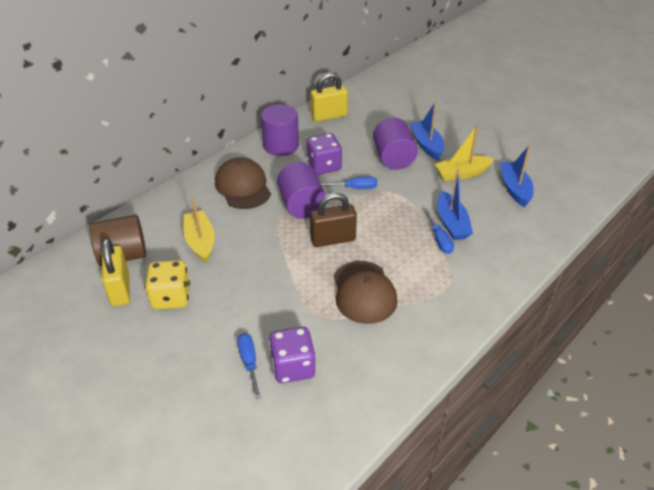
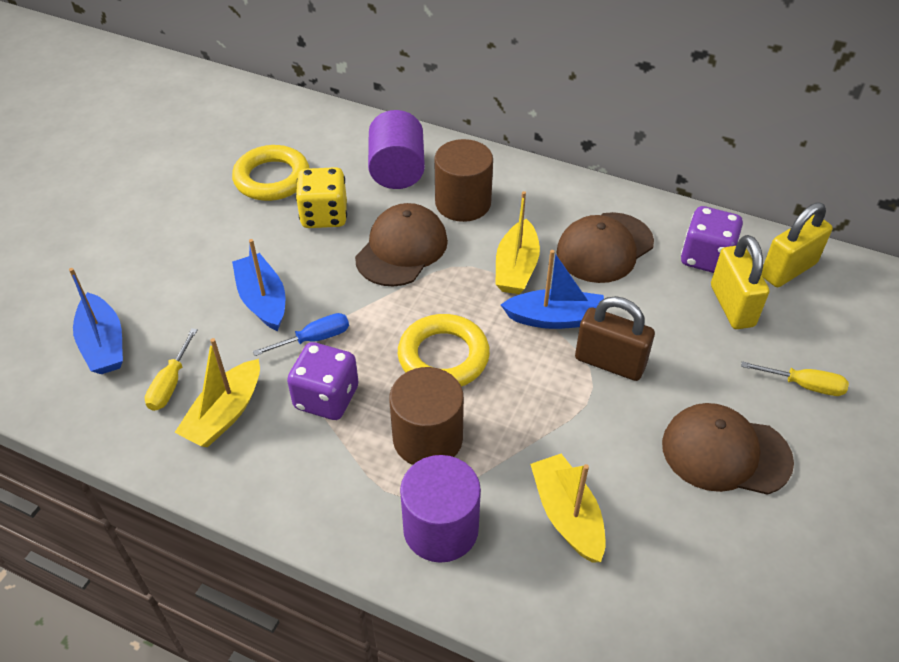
blue screwdriver: 3 -> 1
brown cap: 2 -> 3
brown cylinder: 1 -> 2
purple cylinder: 3 -> 2
yellow boat: 2 -> 3
yellow ring: 0 -> 2
yellow screwdriver: 0 -> 2

